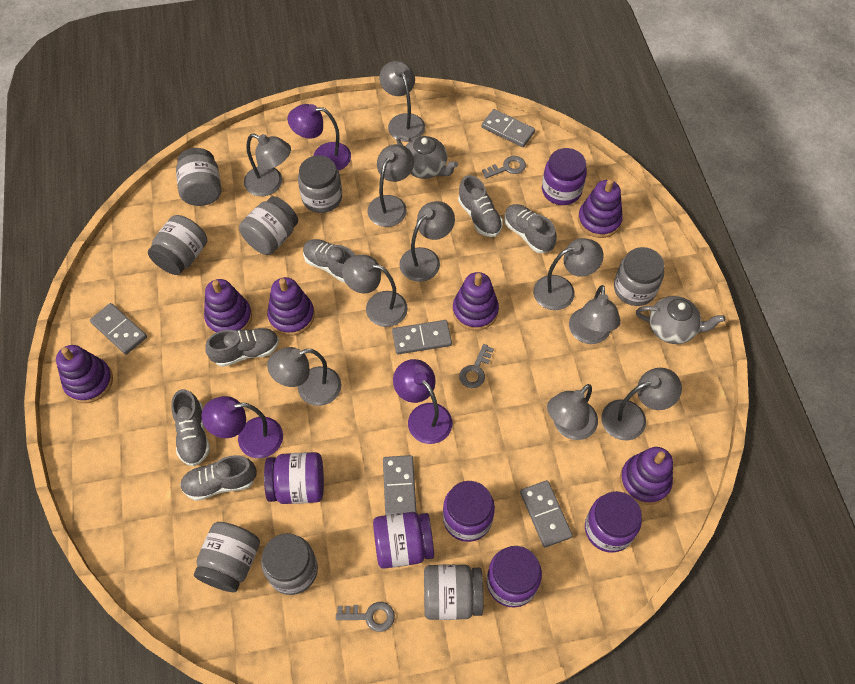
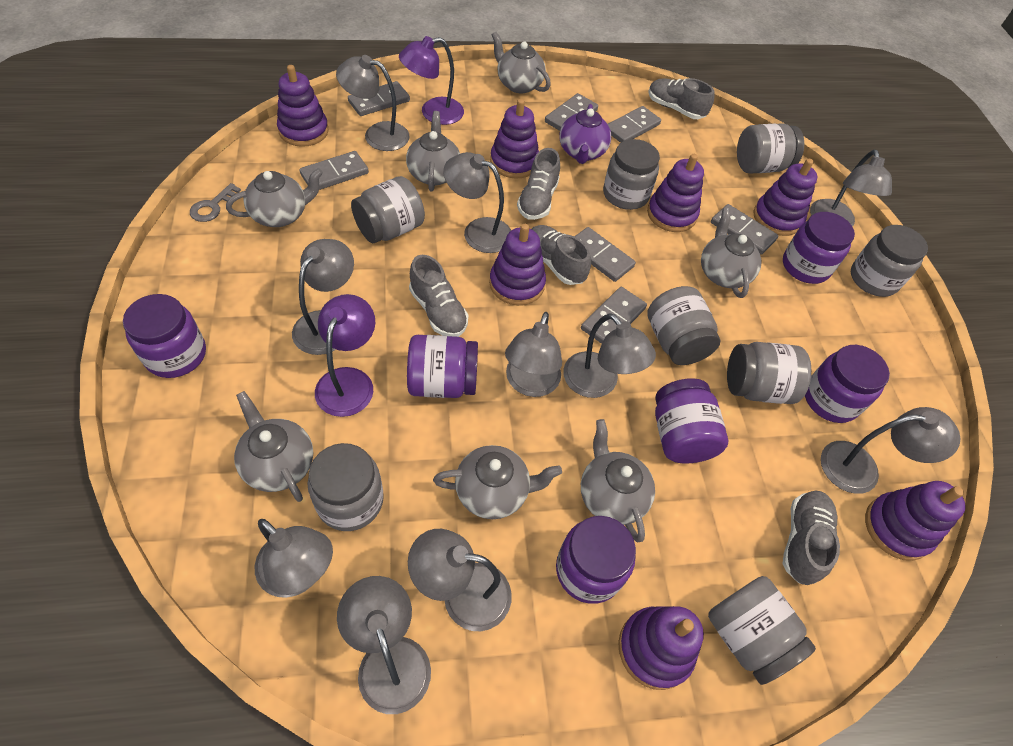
grey domino: 5 -> 7
grey key: 3 -> 1
grey shoe: 6 -> 5
grey teapot: 2 -> 7
purple lamp: 3 -> 2
purple stacking toy: 6 -> 7
purple teapot: 0 -> 1

